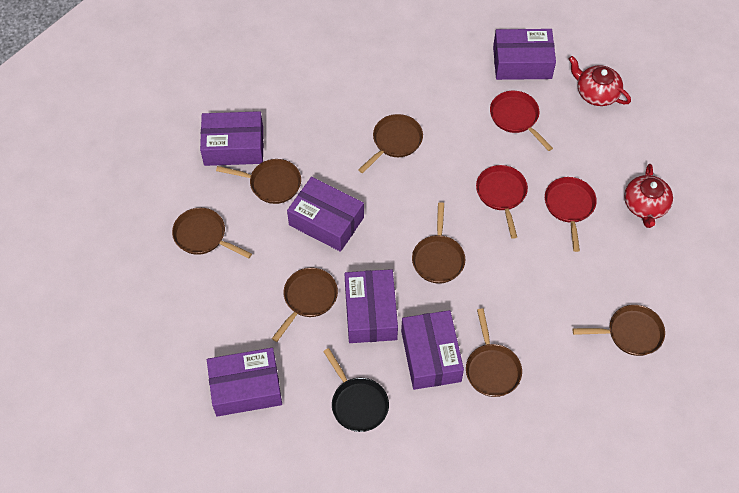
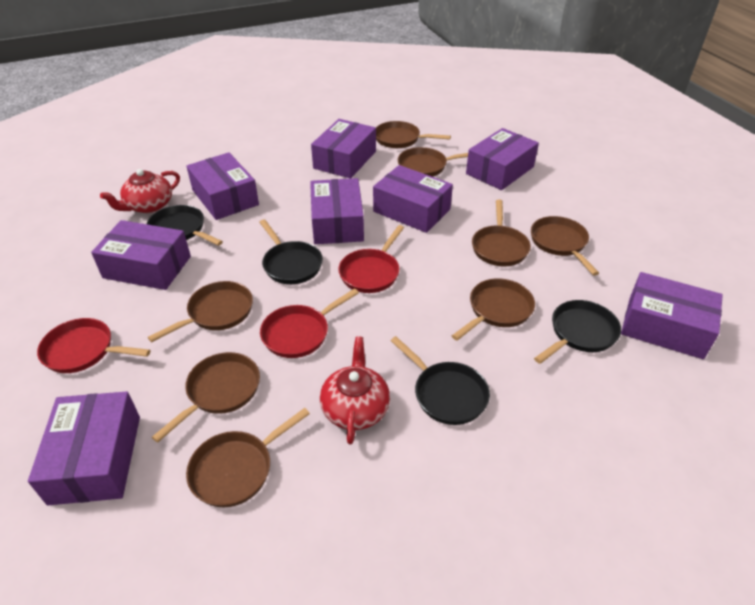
black pan: 1 -> 4
brown pan: 7 -> 8
purple box: 6 -> 8

